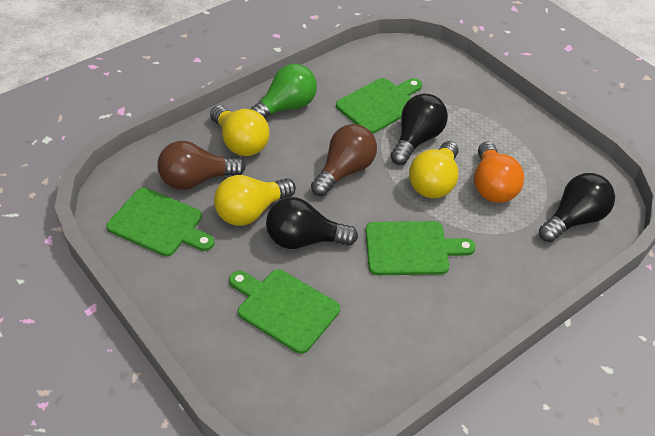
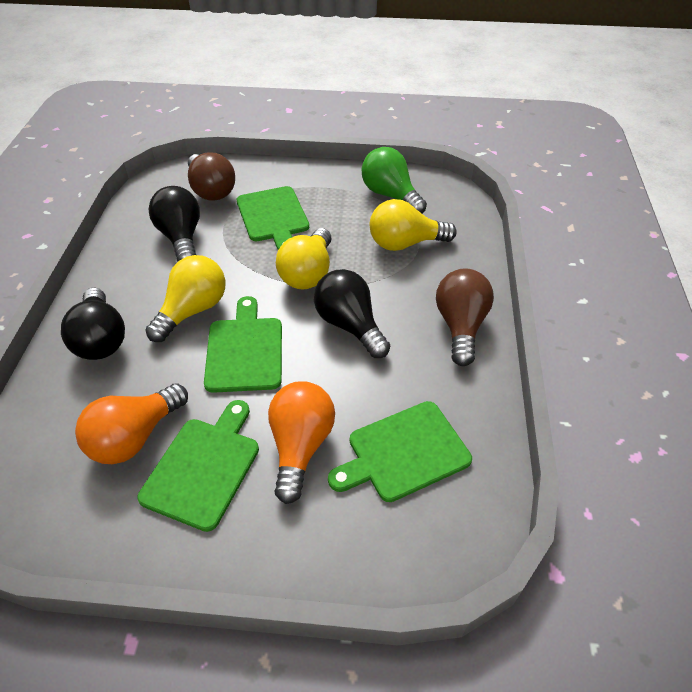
orange light bulb: 1 -> 2

